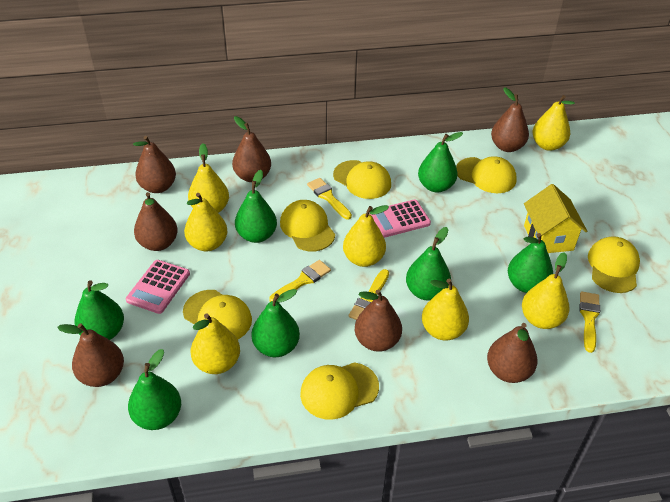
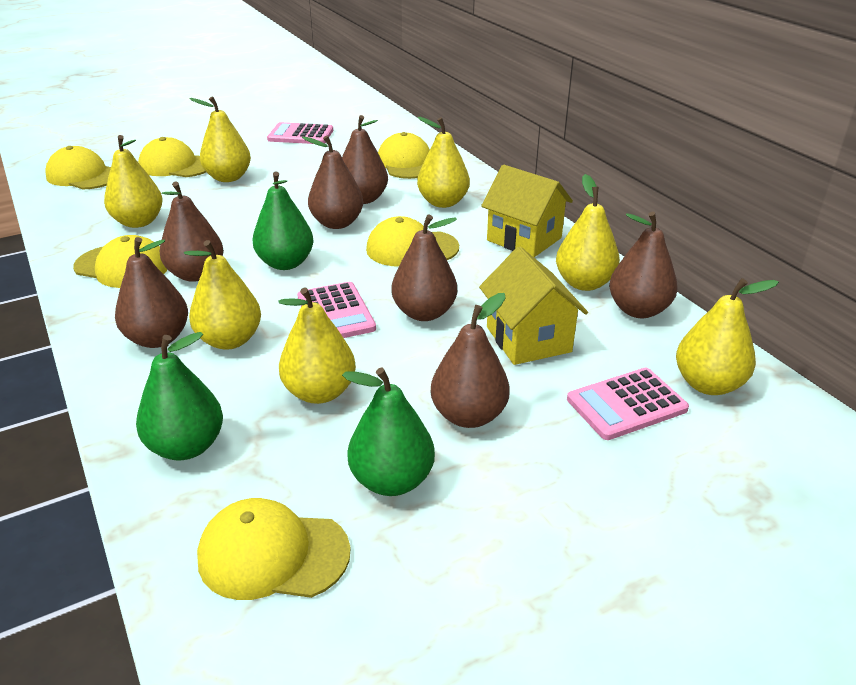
green pear: 7 -> 3
pink calculator: 2 -> 3
yellow brush: 4 -> 0
yellow house: 1 -> 2

